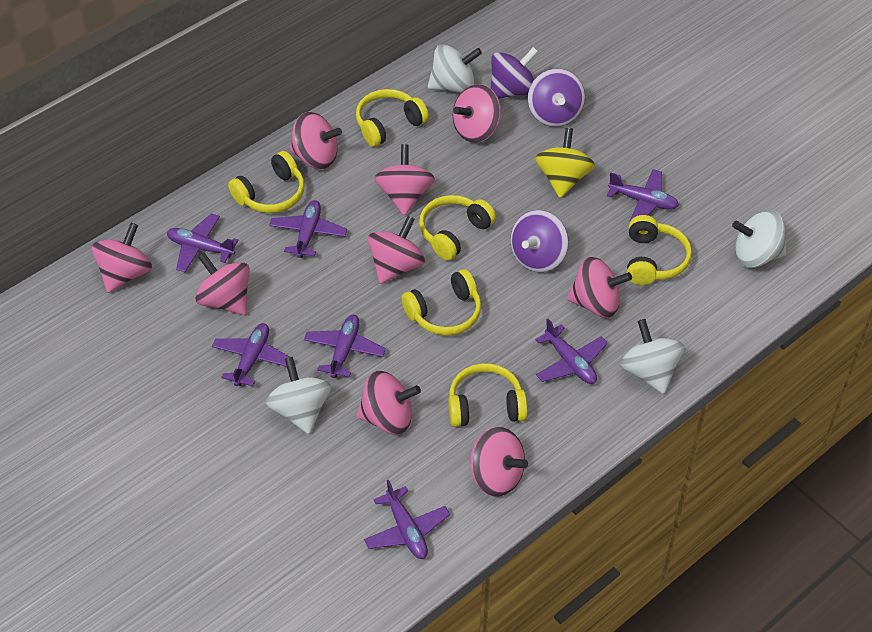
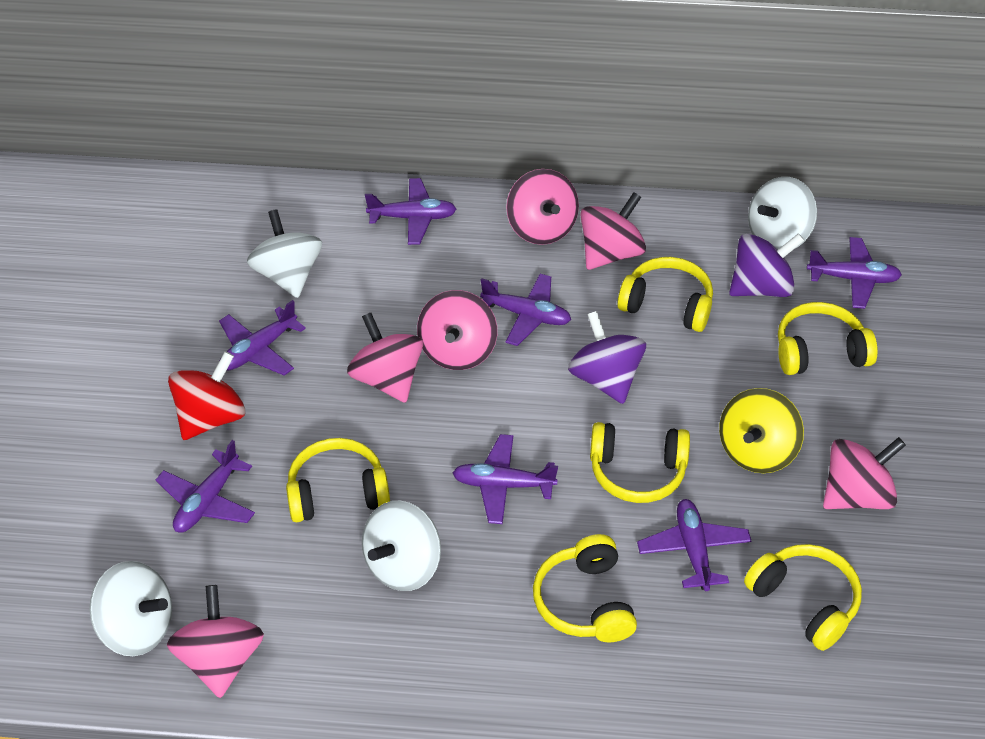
pink spinning top: 9 -> 6
purple spinning top: 3 -> 2
red spinning top: 0 -> 1

